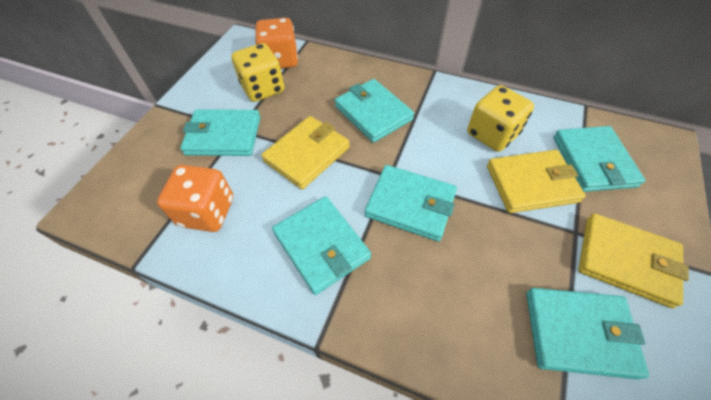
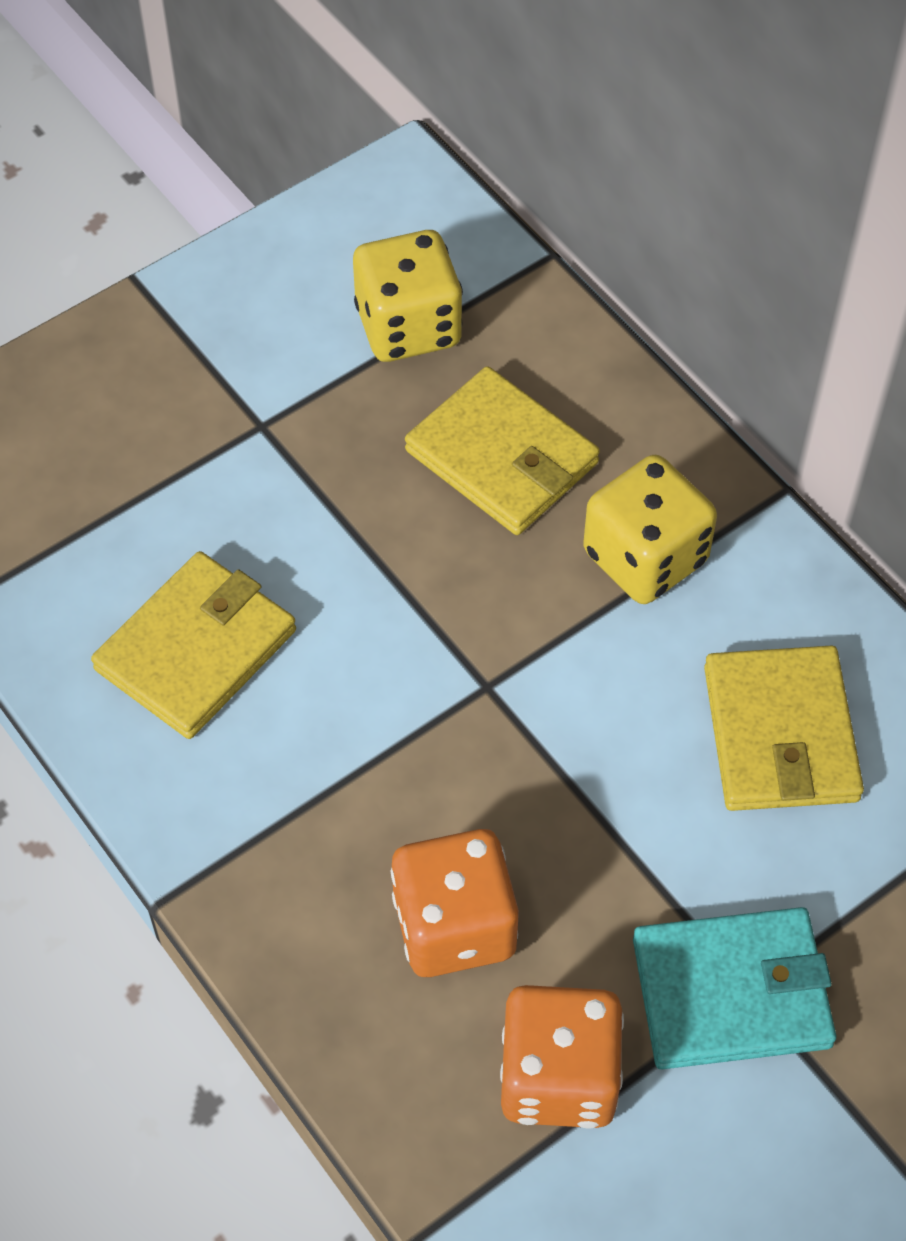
turquoise wallet: 6 -> 1

